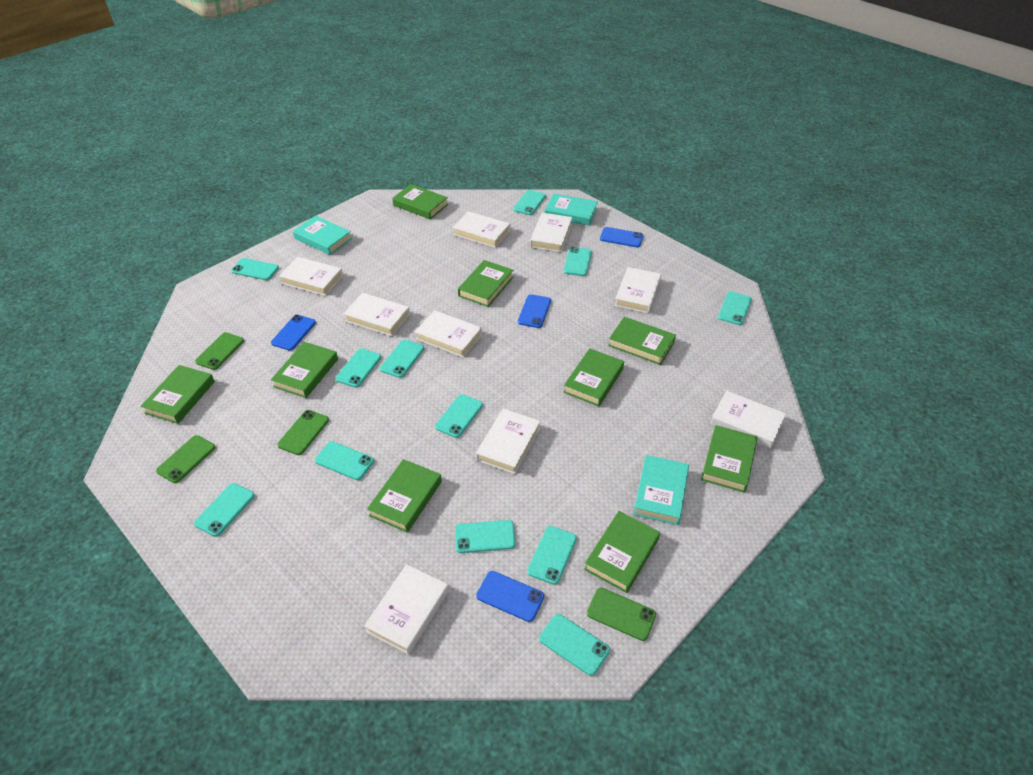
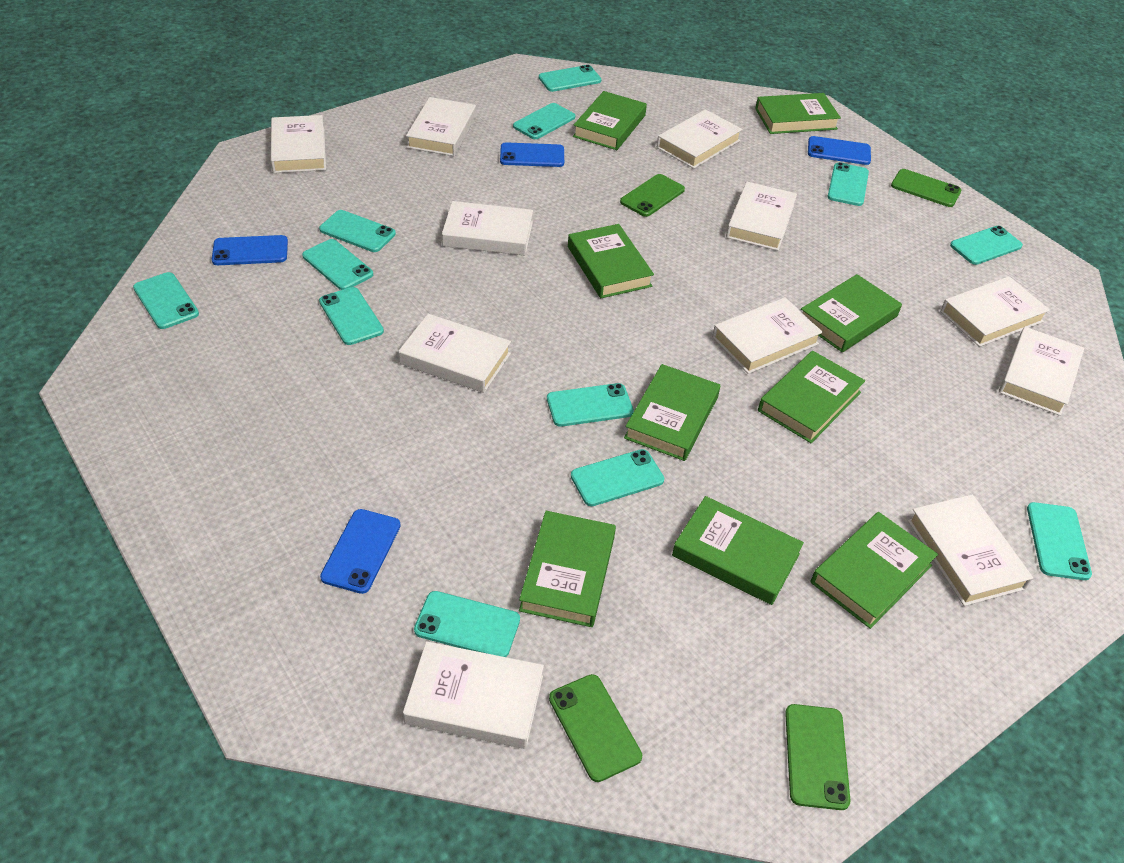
turquoise book: 3 -> 0
white book: 9 -> 11

